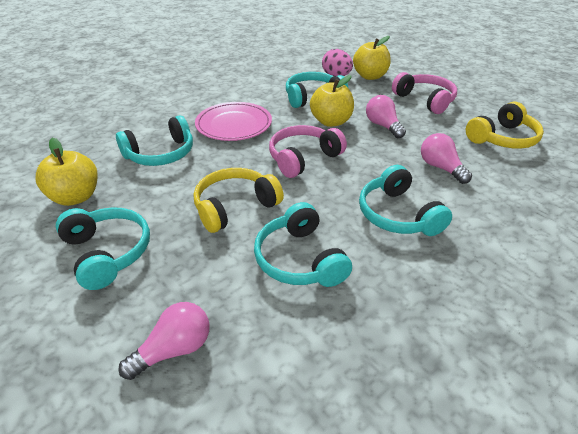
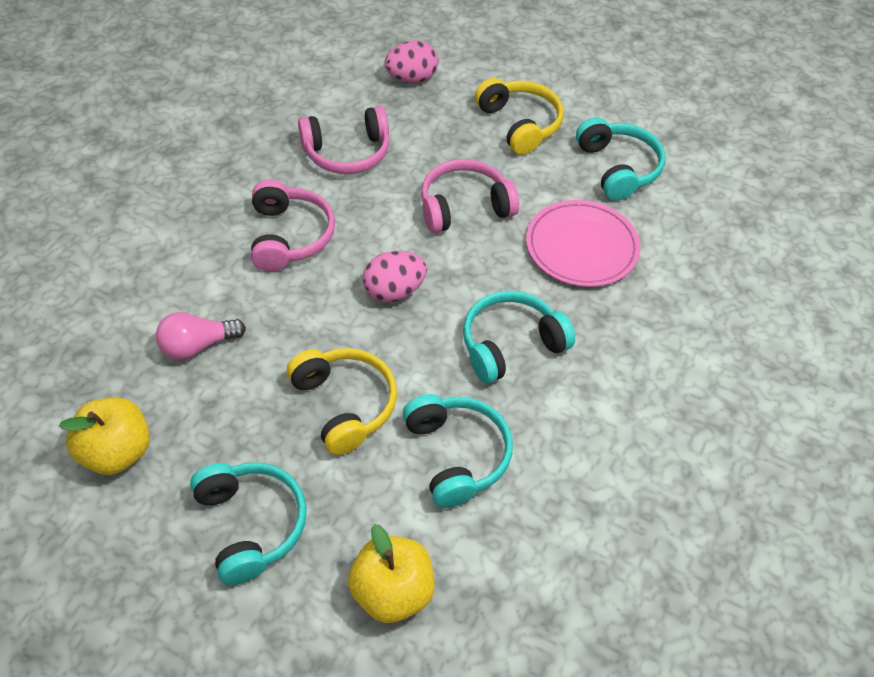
pink egg: 1 -> 2
pink headphones: 2 -> 3
pink light bulb: 3 -> 1
turquoise headphones: 5 -> 4
yellow apple: 3 -> 2

